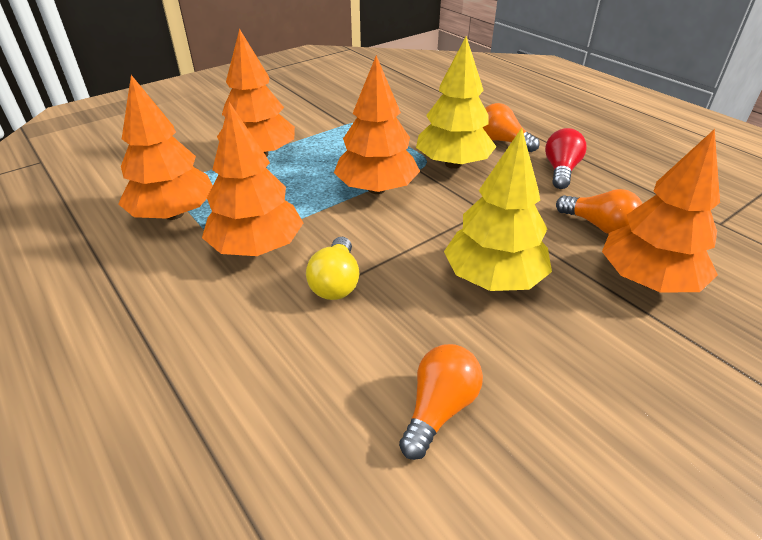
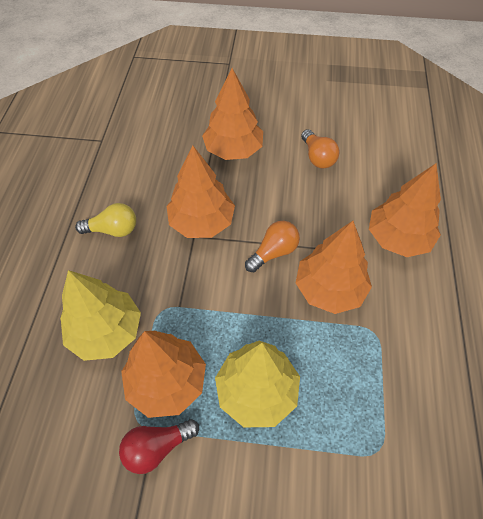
orange light bulb: 3 -> 2

